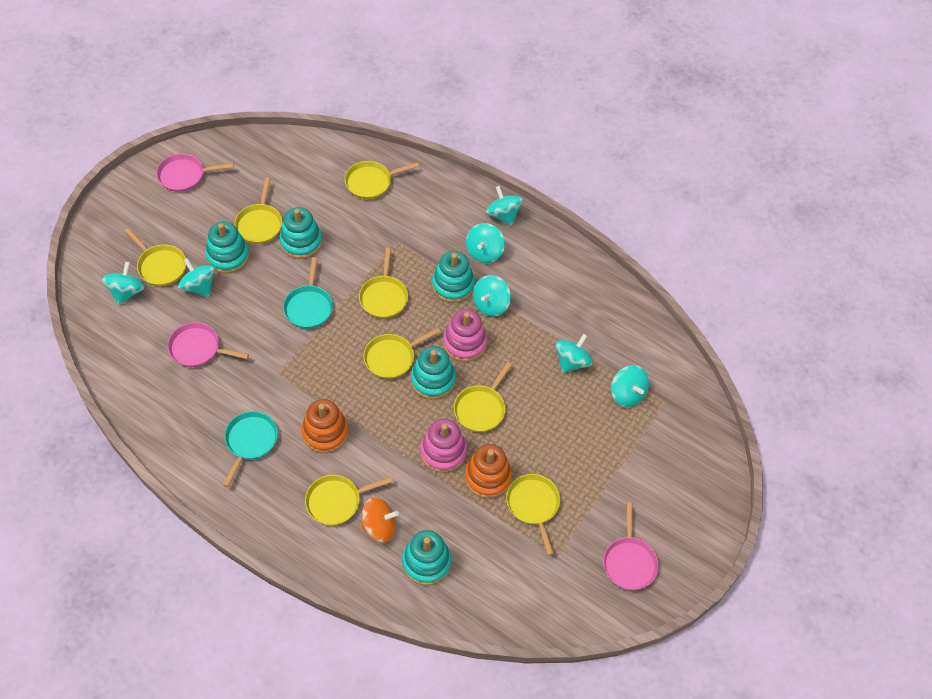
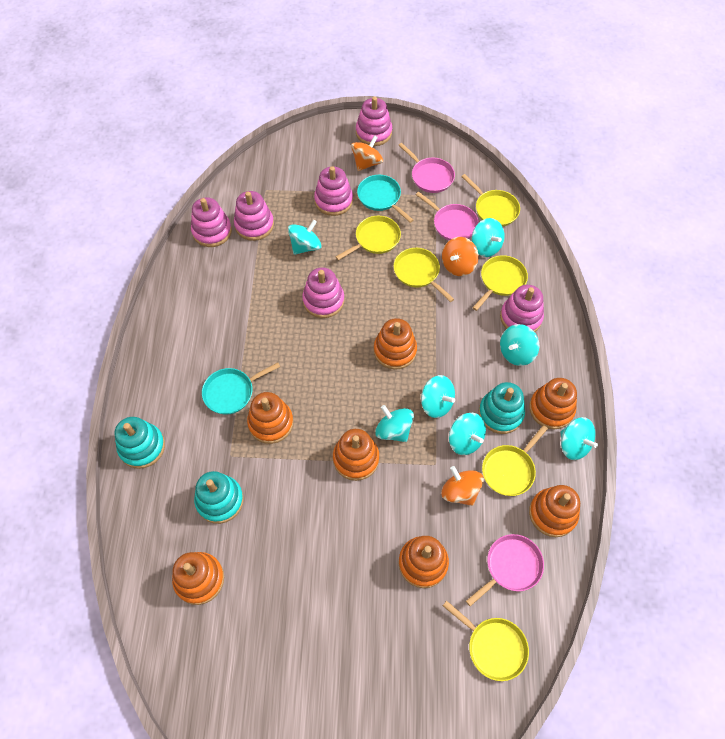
orange spinning top: 1 -> 3
orange stacking toy: 2 -> 7
pink stacking toy: 2 -> 6
turquoise stacking toy: 5 -> 3
yellow pan: 8 -> 6

